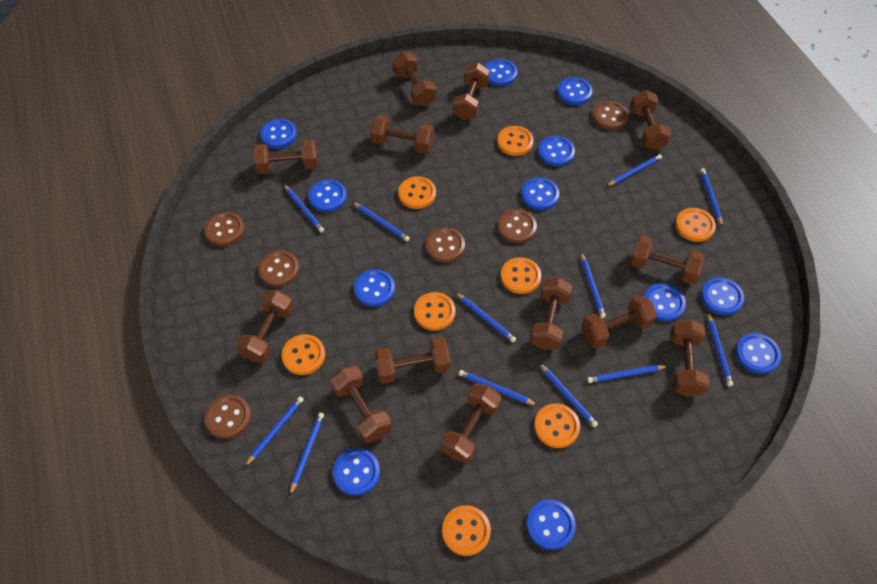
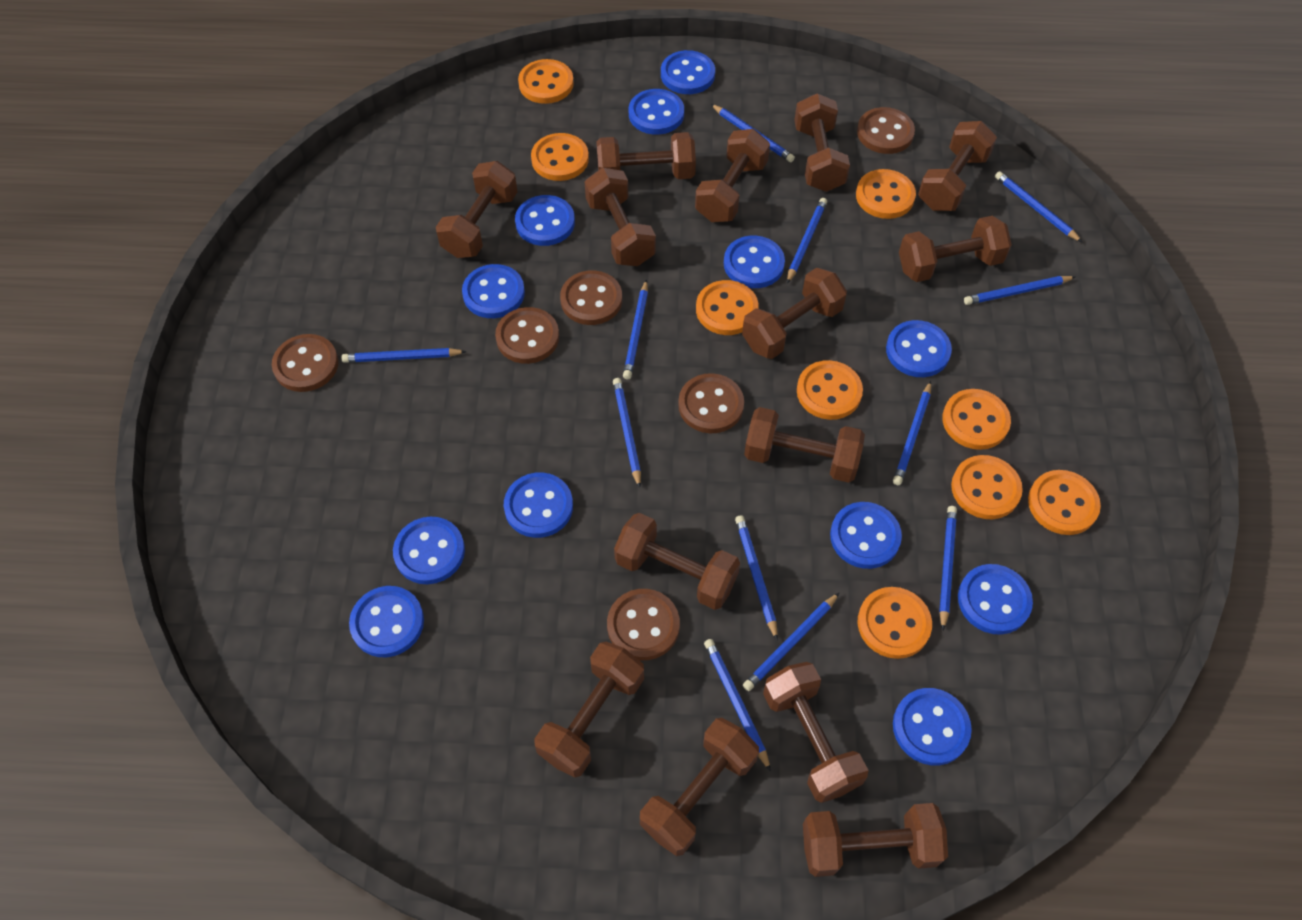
brown dumbbell: 13 -> 14
orange button: 8 -> 9

